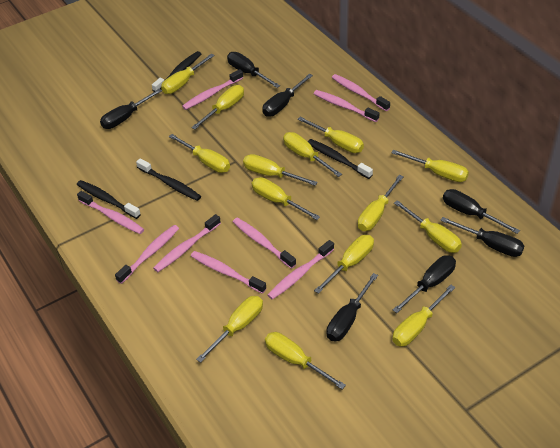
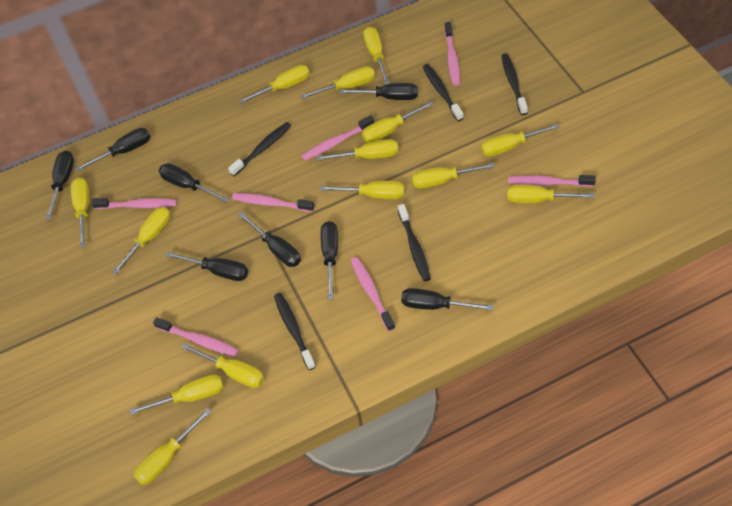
black screwdriver: 7 -> 8
black toothbrush: 4 -> 5
pink toothbrush: 9 -> 7

